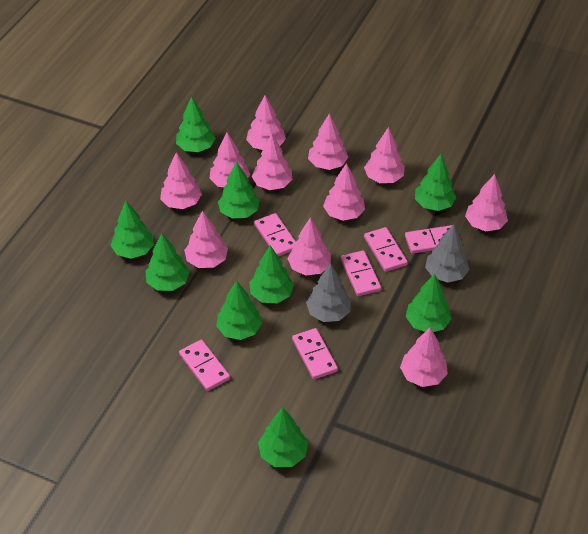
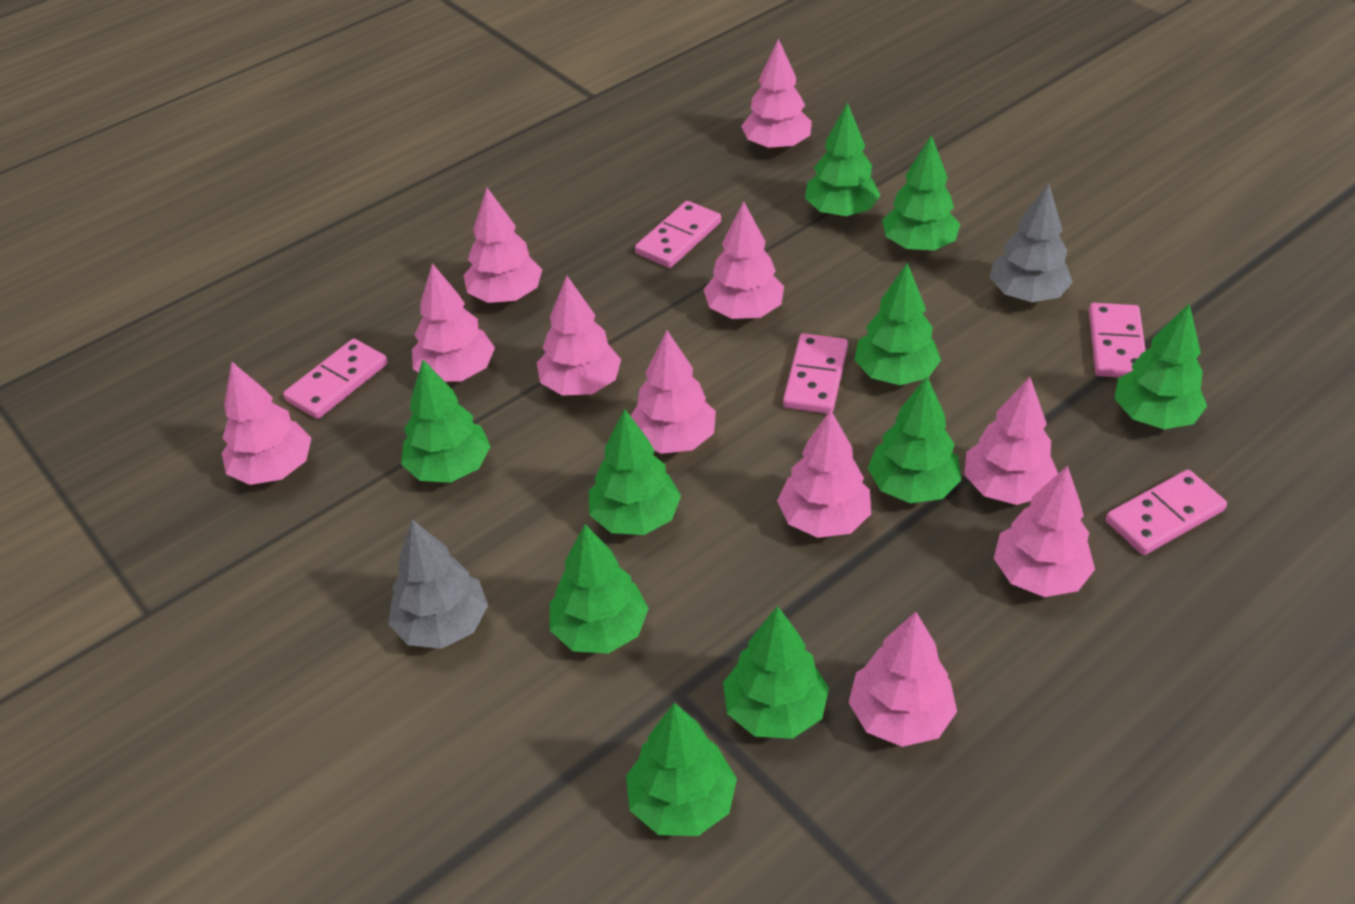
green tree: 9 -> 10
pink domino: 6 -> 5

